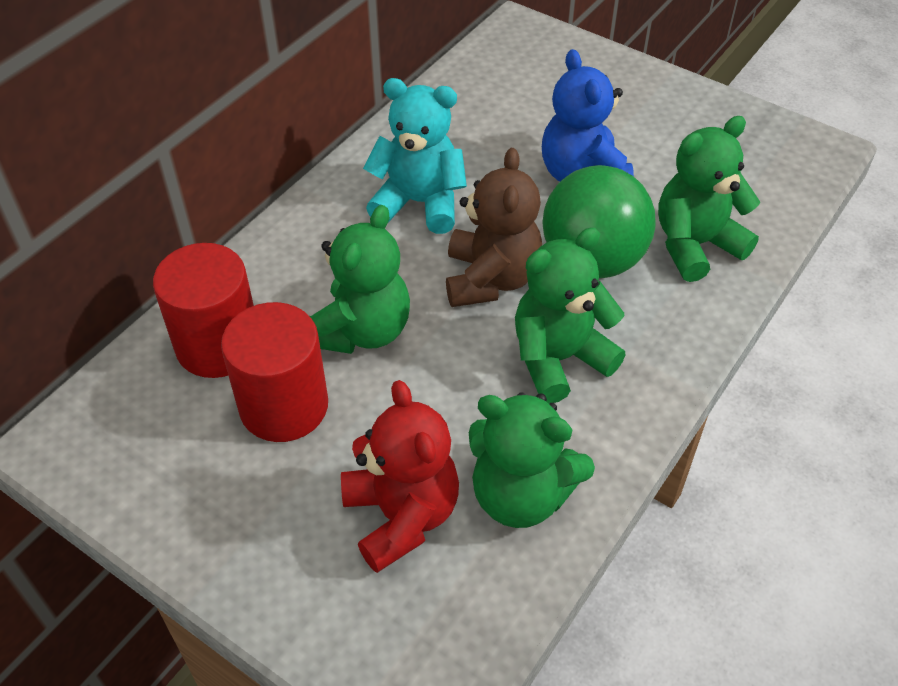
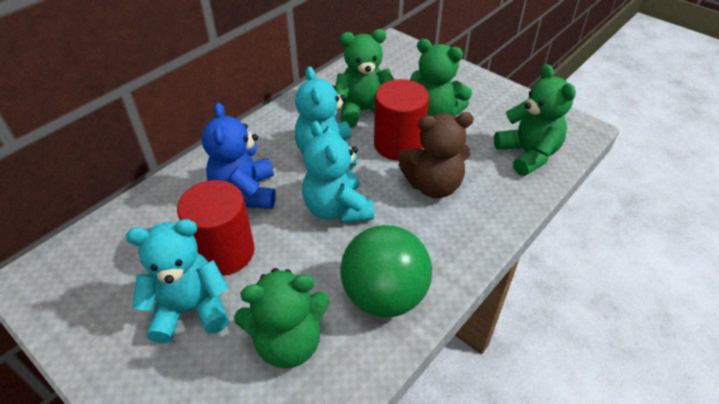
red teddy bear: 1 -> 0
turquoise teddy bear: 1 -> 3

